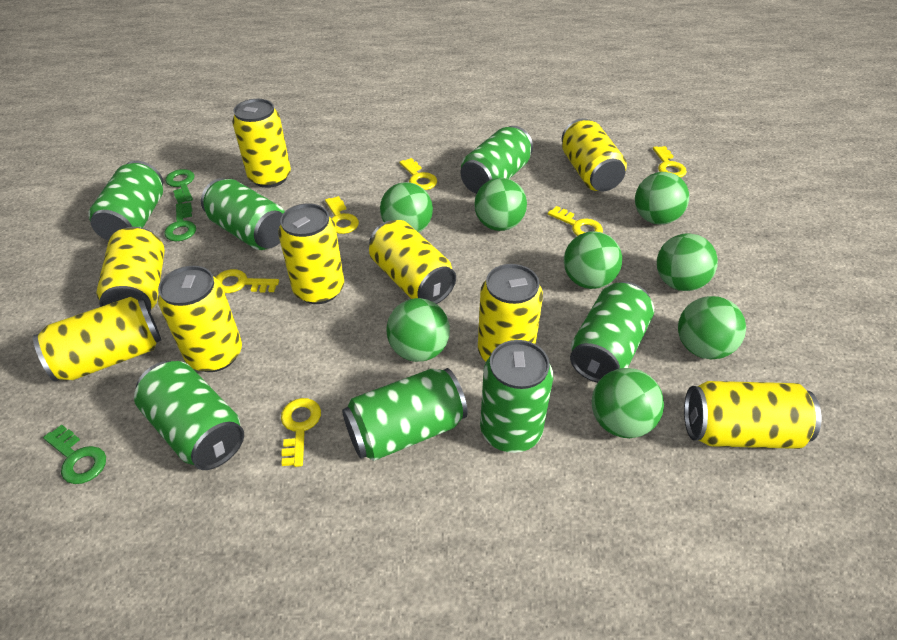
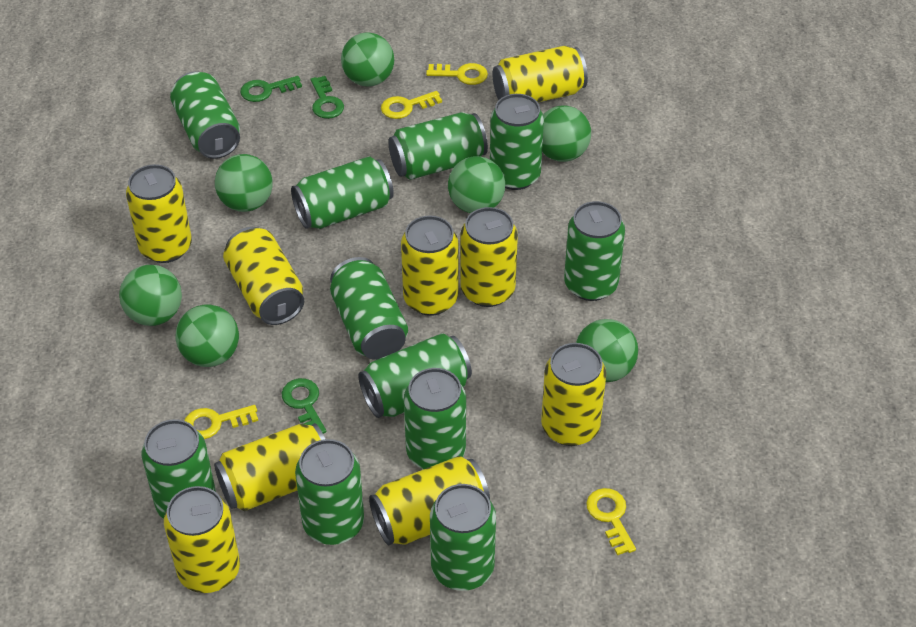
green ball: 8 -> 7
green can: 7 -> 11
yellow key: 6 -> 4

